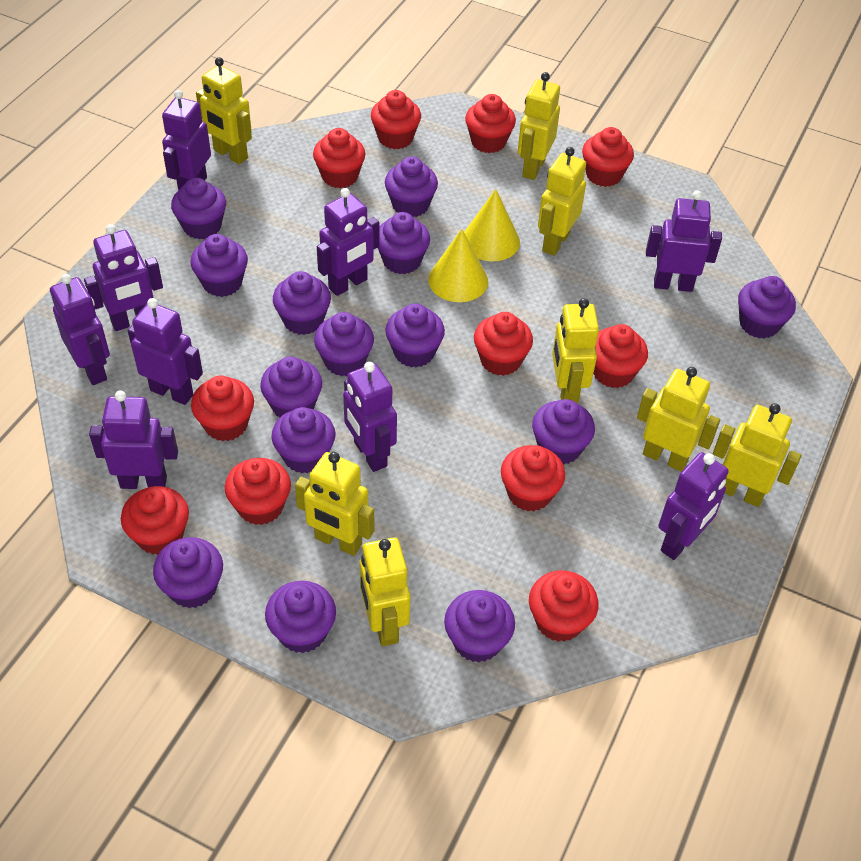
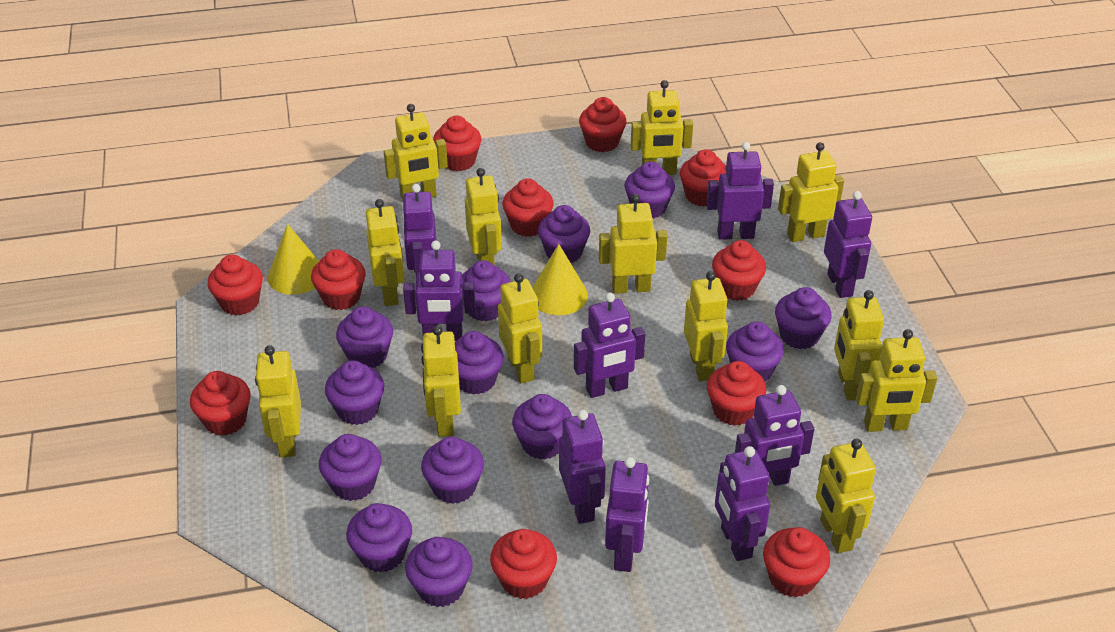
purple cupcake: 14 -> 13
yellow robot: 8 -> 13

